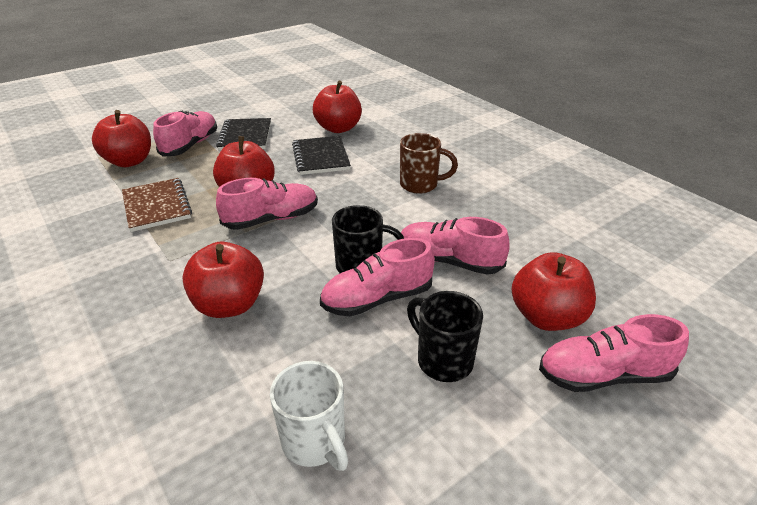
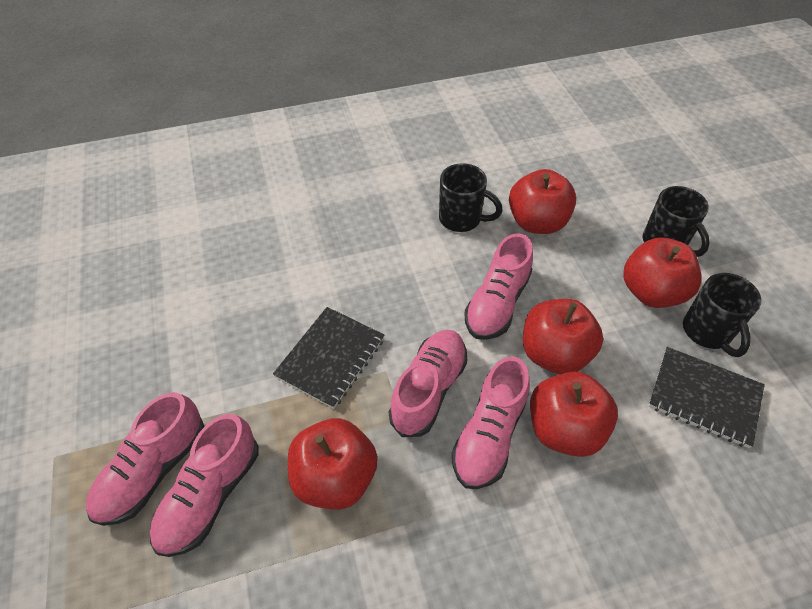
black mug: 2 -> 3
brown mug: 1 -> 0
brown notebook: 1 -> 0
white mug: 1 -> 0

